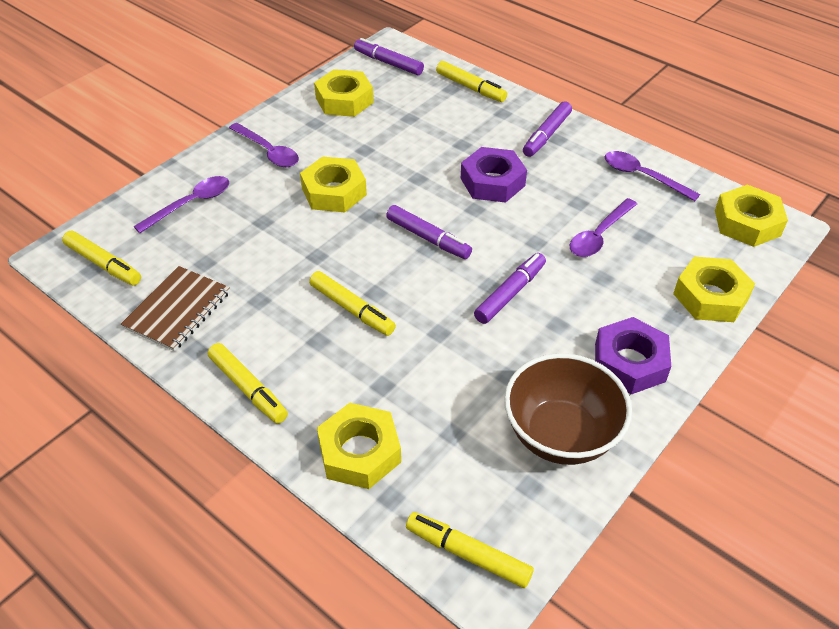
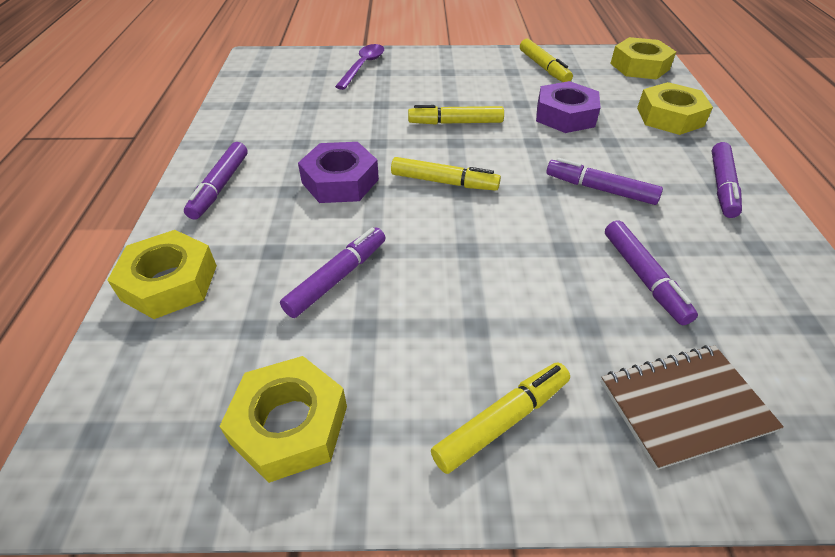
brown bowl: 1 -> 0
purple marker: 4 -> 5
purple spoon: 4 -> 1
yellow marker: 5 -> 4
yellow nut: 5 -> 4

